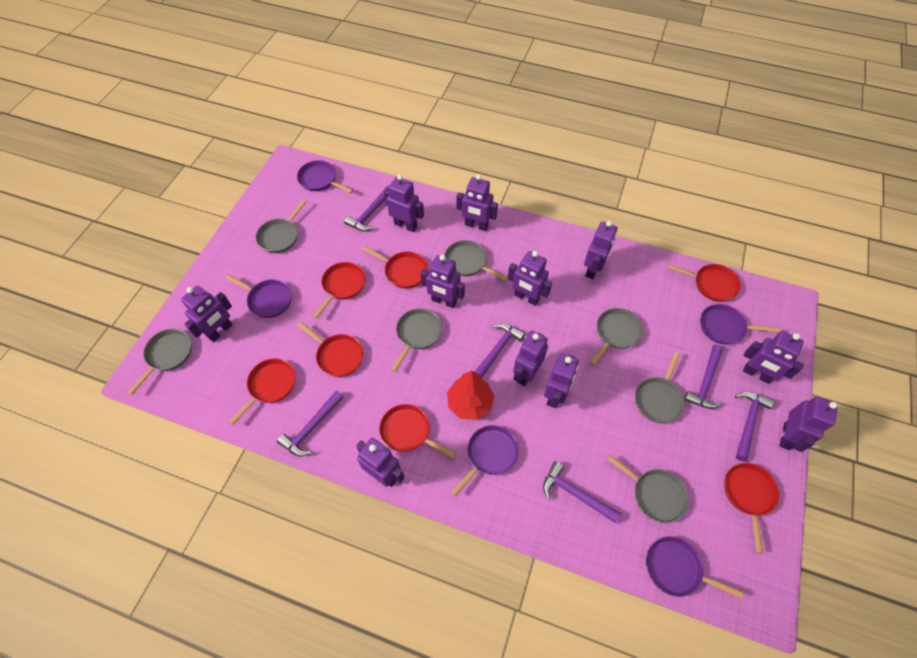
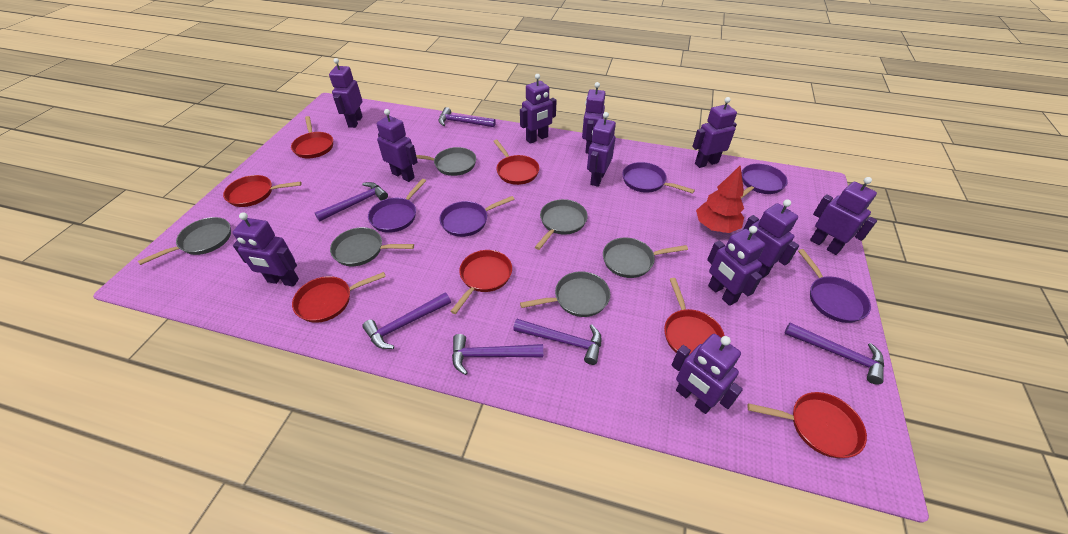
grey pan: 7 -> 6

